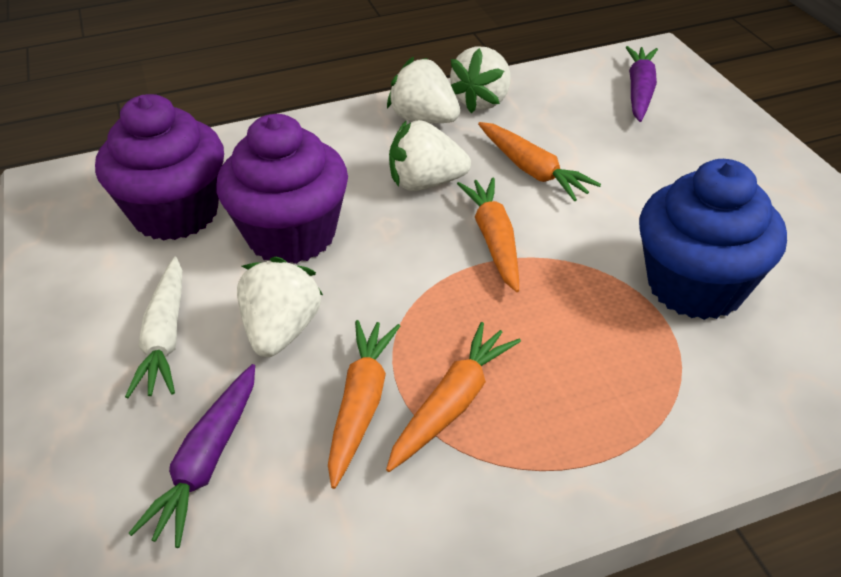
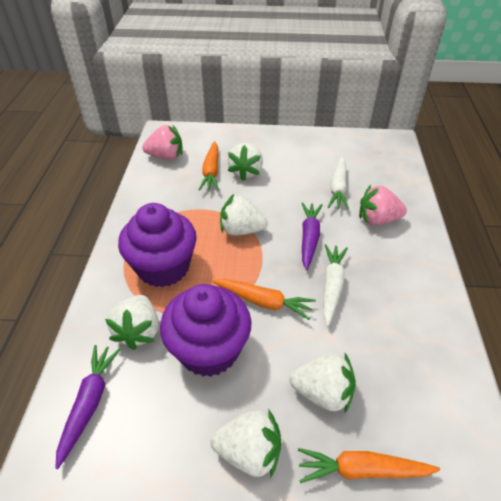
blue cupcake: 1 -> 0
orange carrot: 4 -> 3
pink strawberry: 0 -> 2
white carrot: 1 -> 2
white strawberry: 4 -> 5

